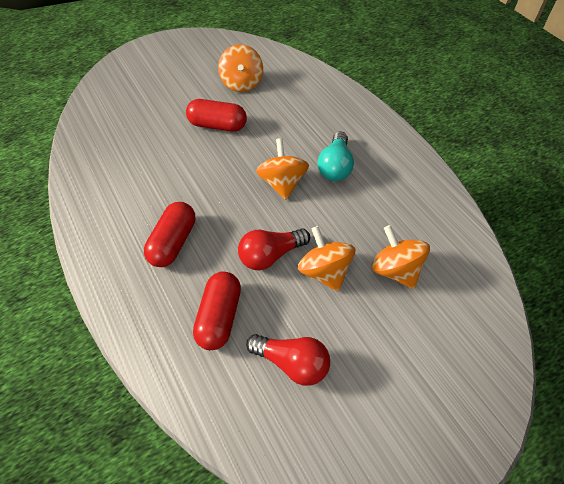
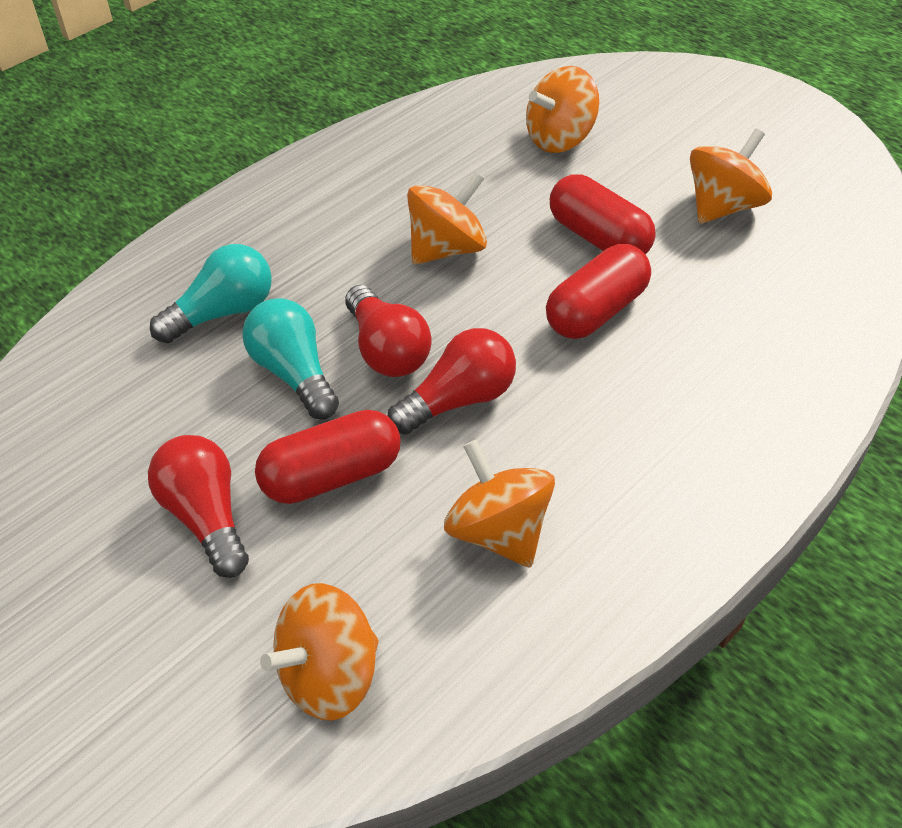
orange spinning top: 4 -> 5
red light bulb: 2 -> 3
turquoise light bulb: 1 -> 2

